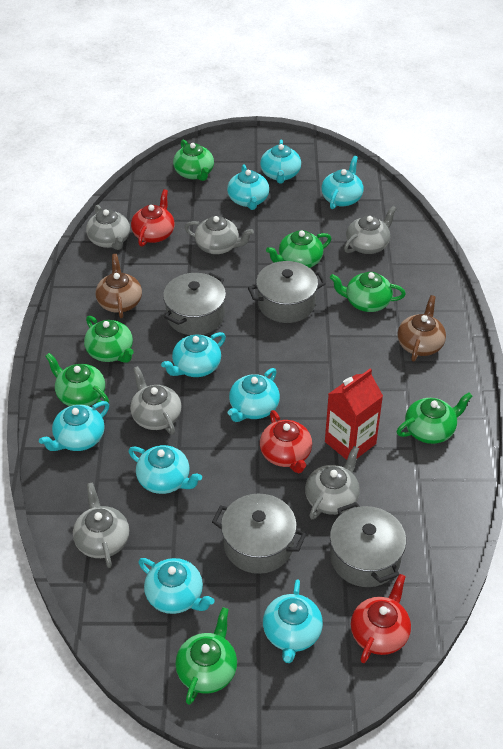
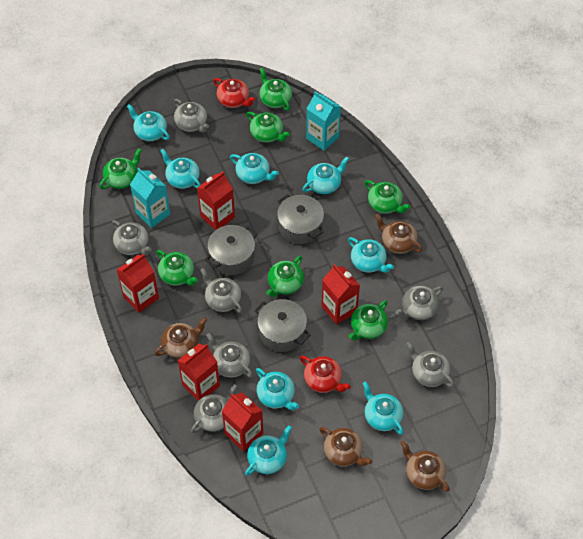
brown teapot: 2 -> 4
grey pot: 4 -> 3
grey teapot: 6 -> 7
red carton: 1 -> 5
red teapot: 3 -> 2
turquoise carton: 0 -> 2
turquoise teapot: 9 -> 8

